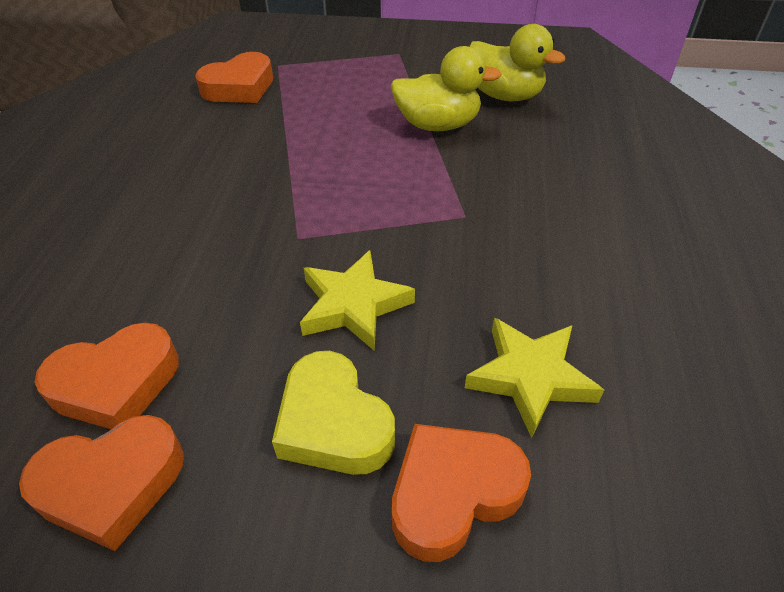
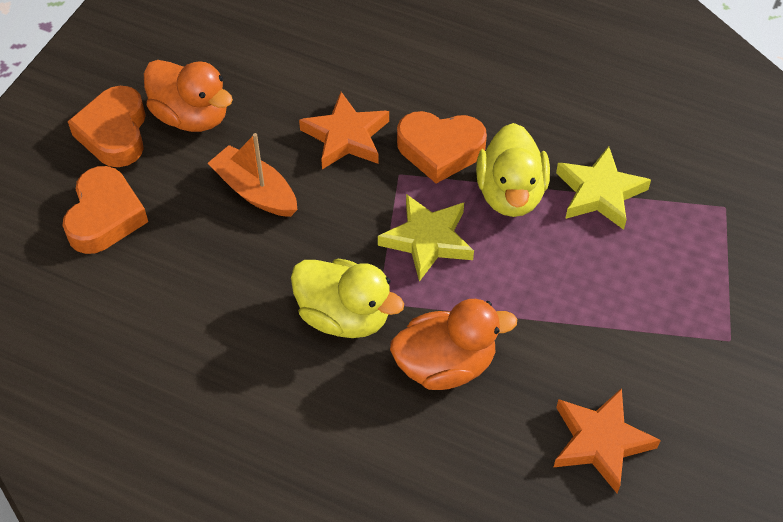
orange boat: 0 -> 1
orange duck: 0 -> 2
orange heart: 4 -> 3
orange star: 0 -> 2
yellow heart: 1 -> 0

